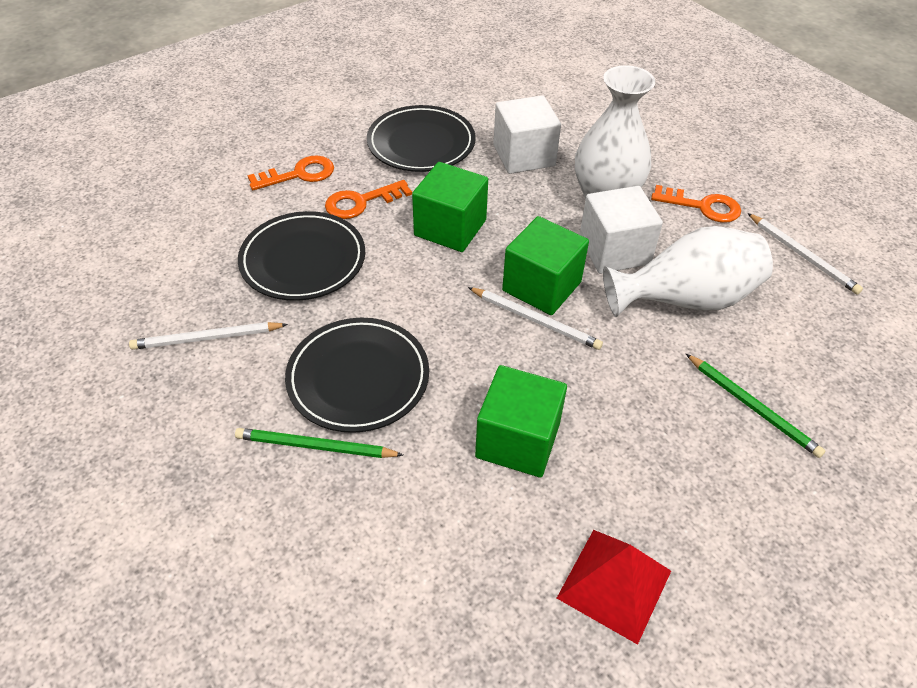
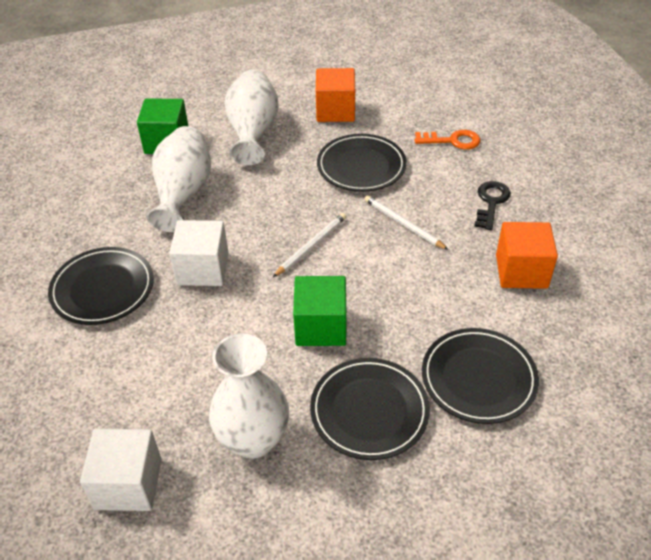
black key: 0 -> 1
black plate: 3 -> 4
green cube: 3 -> 2
green pencil: 2 -> 0
orange cube: 0 -> 2
orange key: 3 -> 1
red pyramid: 1 -> 0
white pencil: 3 -> 2
white vase: 2 -> 3

